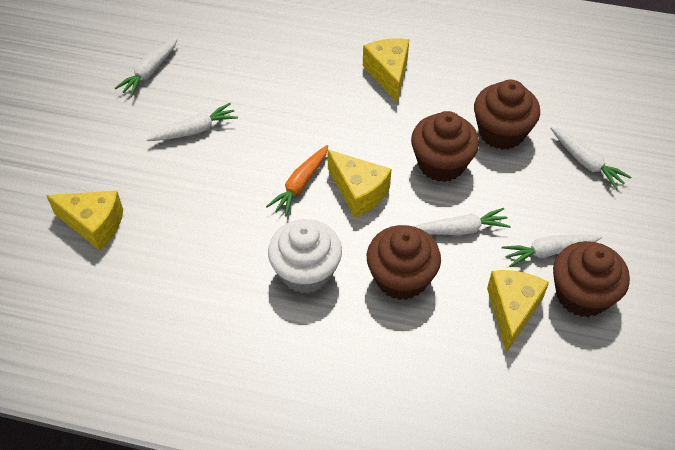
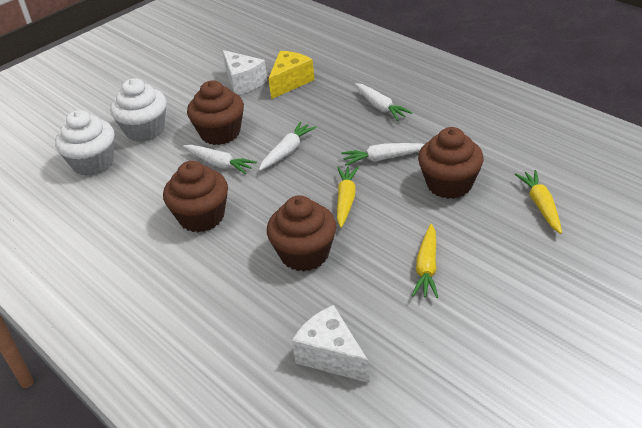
orange carrot: 1 -> 0
white carrot: 5 -> 4
white cheese: 0 -> 2
white cupcake: 1 -> 2
yellow carrot: 0 -> 3
yellow cheese: 4 -> 1

